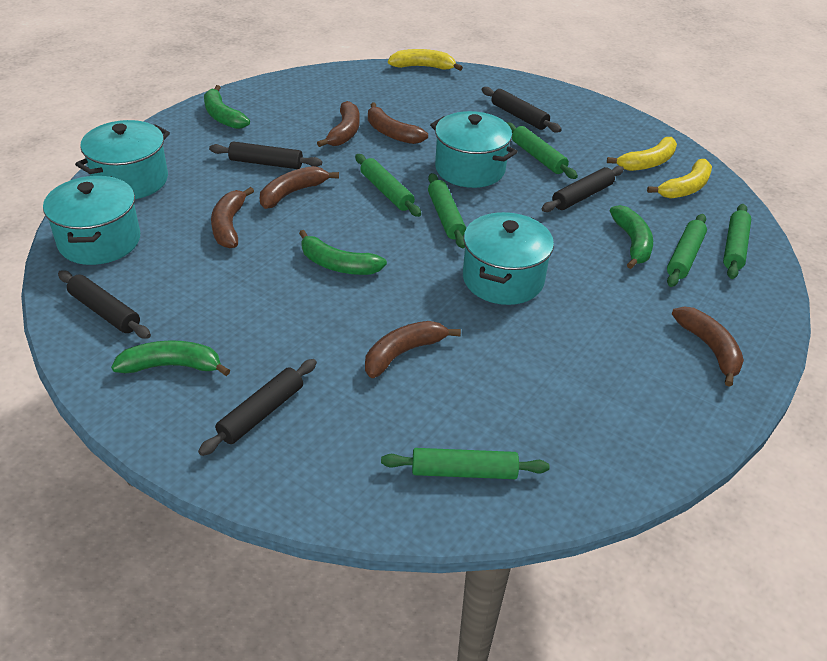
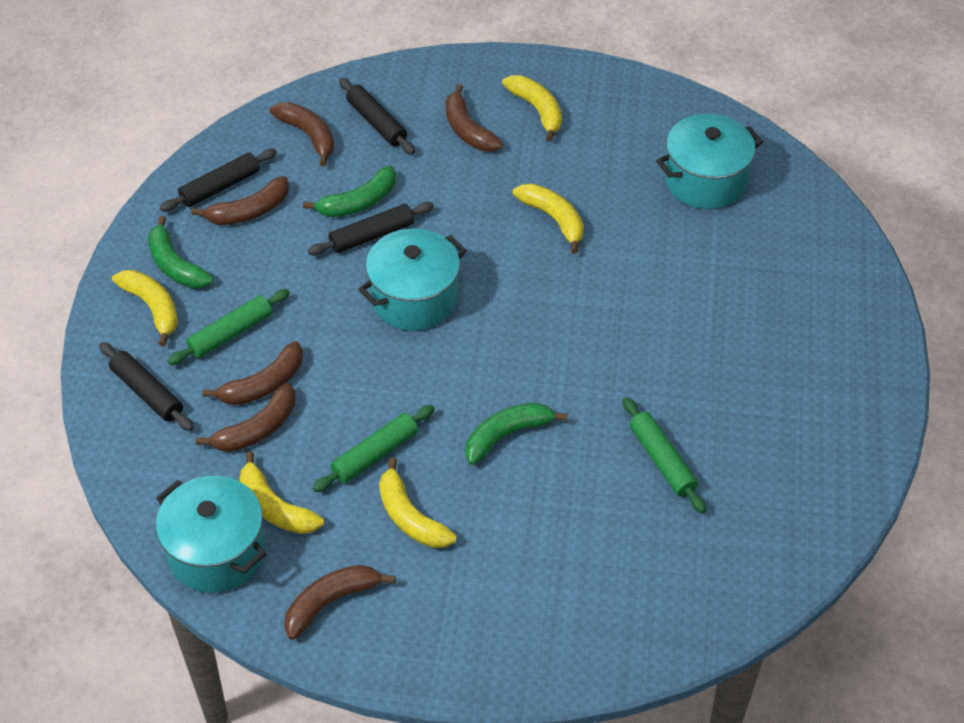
black rolling pin: 5 -> 4
green banana: 4 -> 3
green rolling pin: 6 -> 3
turquoise pot: 4 -> 3
yellow banana: 3 -> 5

